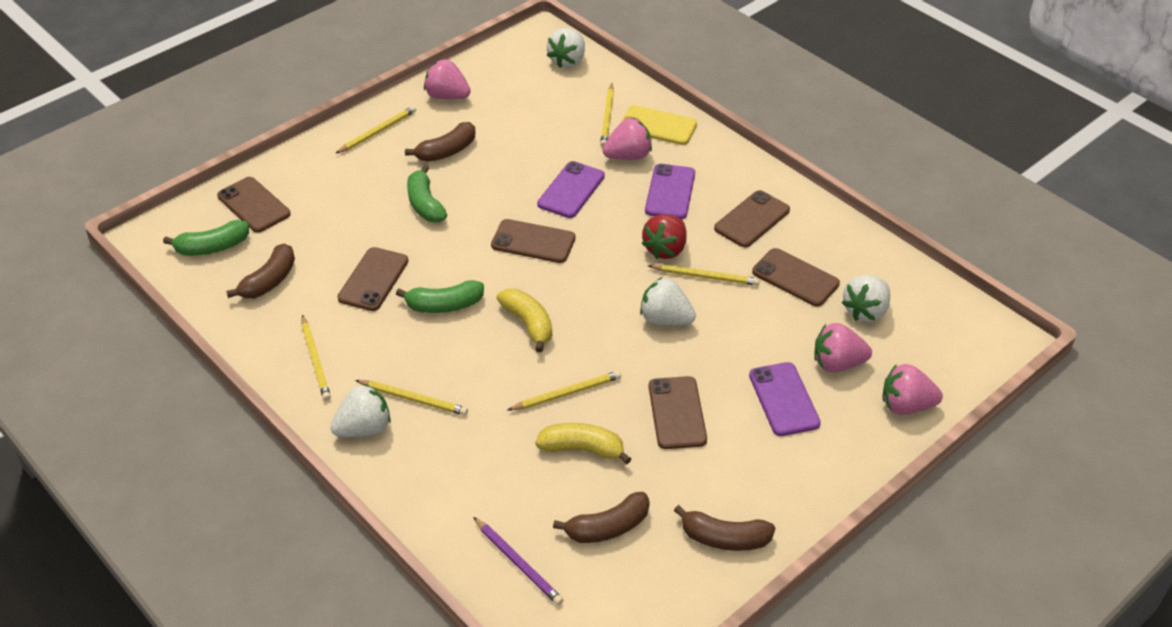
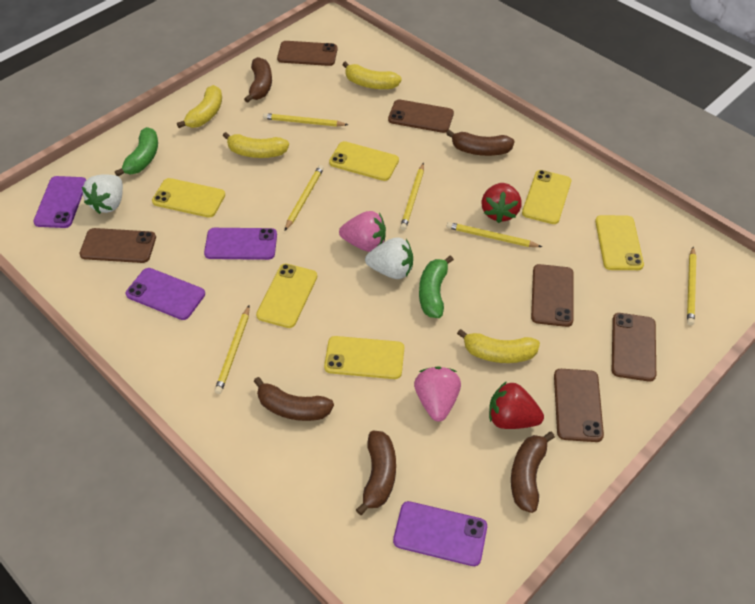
brown banana: 4 -> 5
green banana: 3 -> 2
pink strawberry: 4 -> 2
purple pencil: 1 -> 0
purple phone: 3 -> 4
red strawberry: 1 -> 2
white strawberry: 4 -> 2
yellow banana: 2 -> 4
yellow phone: 1 -> 6

